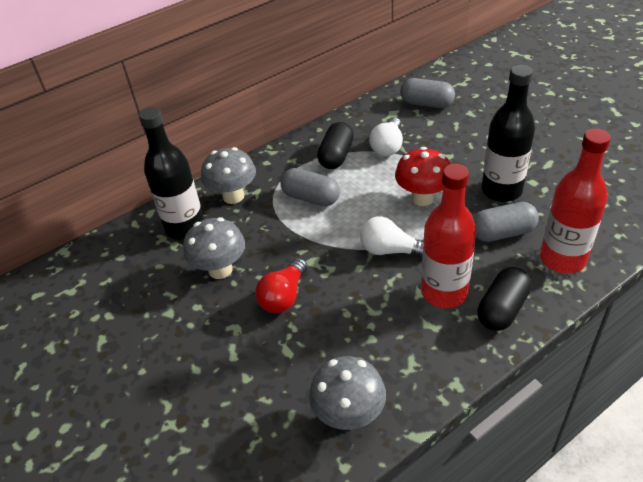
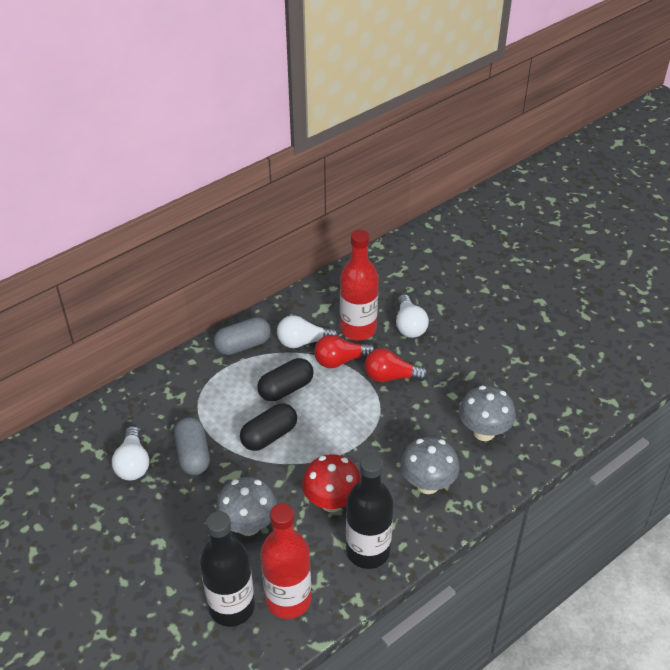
grey capsule: 3 -> 2
red light bulb: 1 -> 2
white light bulb: 2 -> 3

